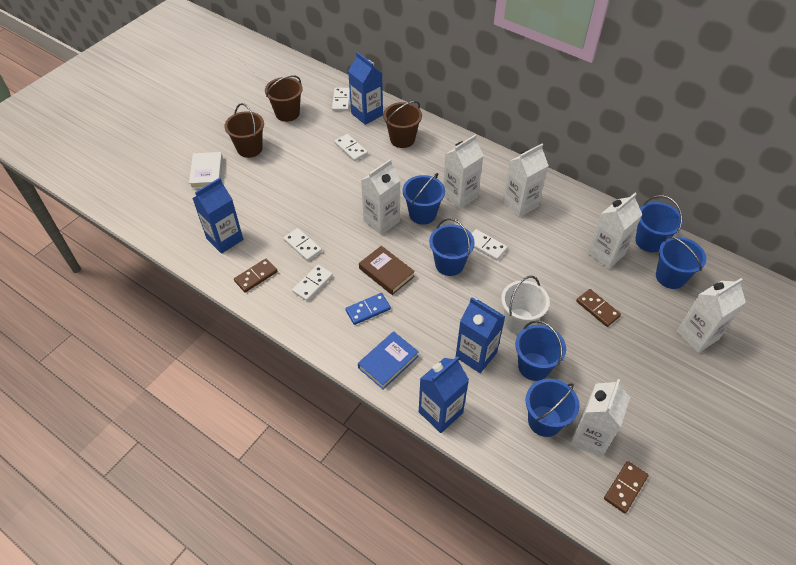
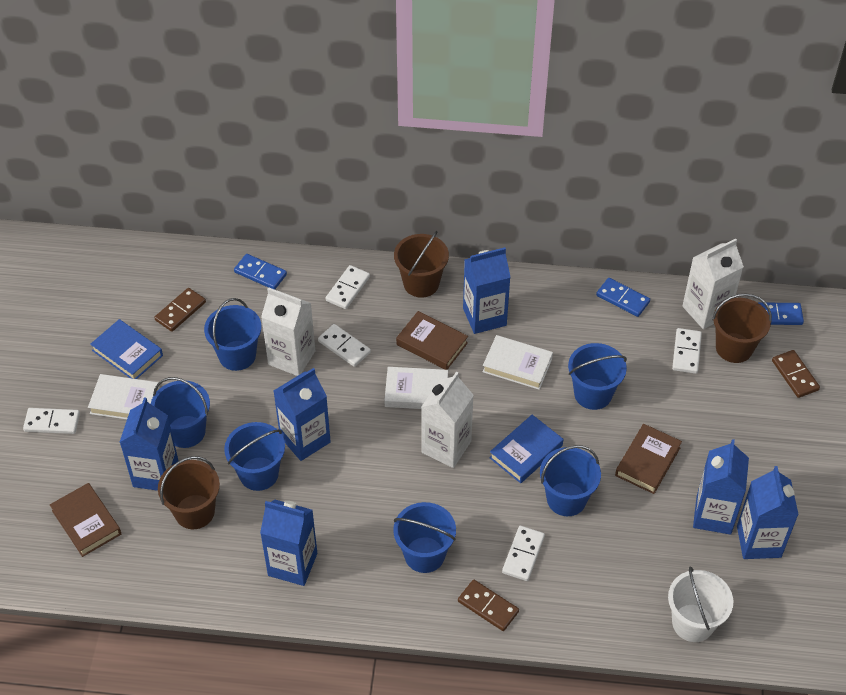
blue book: 1 -> 2
blue carton: 4 -> 6
blue domino: 1 -> 3
brown book: 1 -> 3
white book: 1 -> 3
white carton: 6 -> 3

